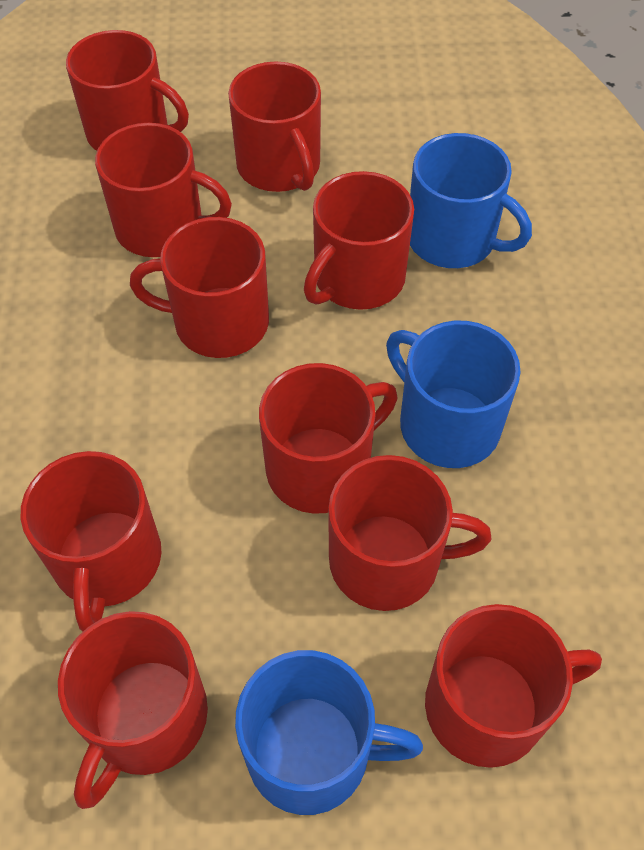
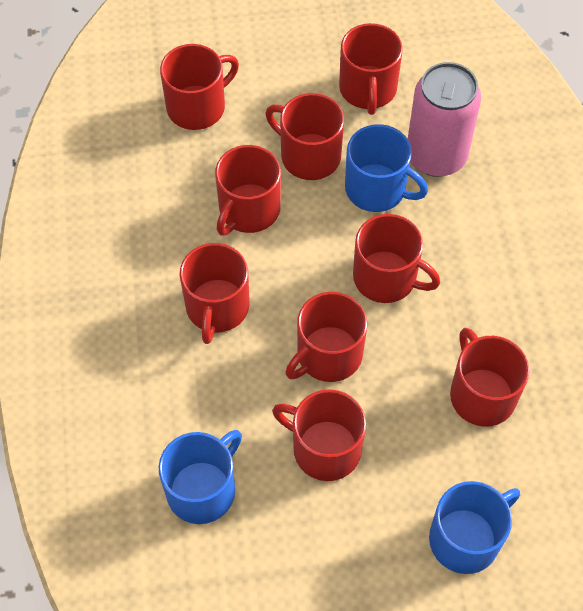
pink can: 0 -> 1
red mug: 10 -> 9

